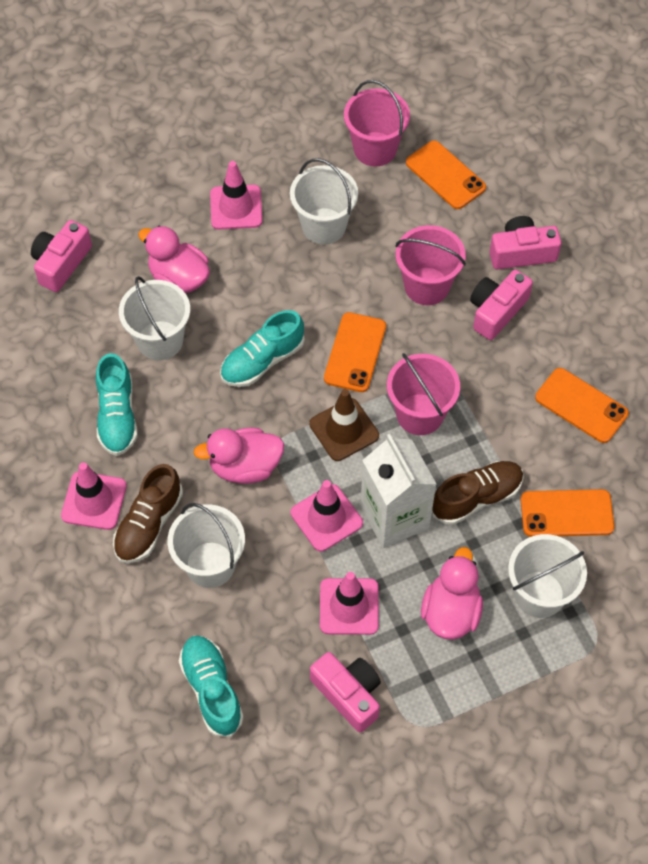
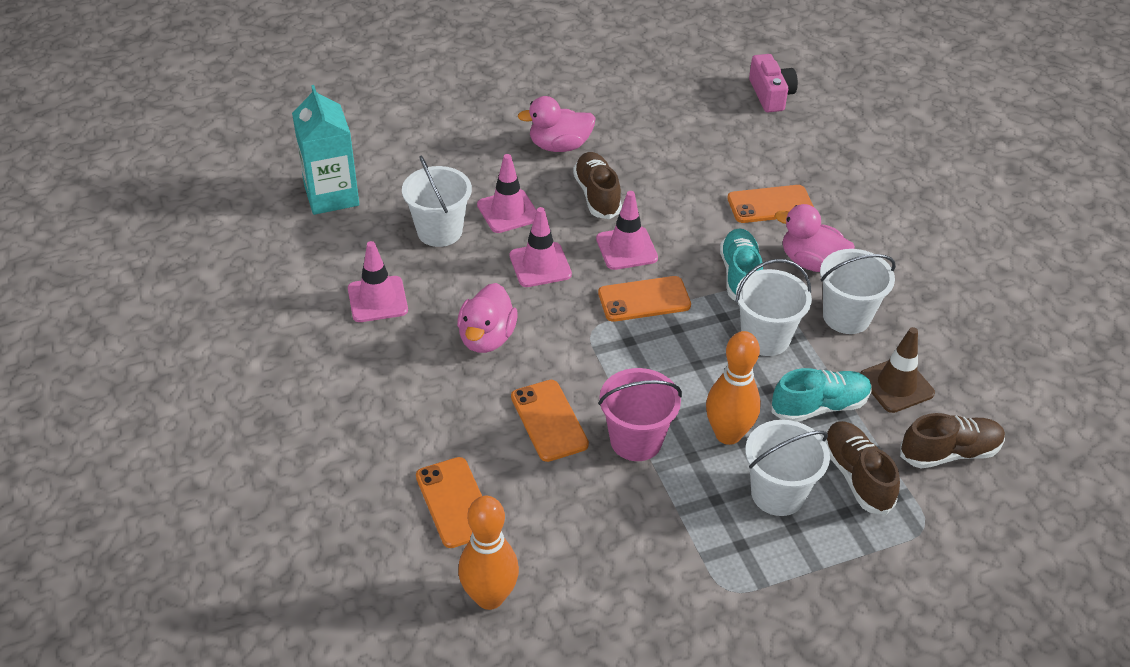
brown shoe: 2 -> 3
orange bowling pin: 0 -> 2
pink bucket: 3 -> 1
pink camera: 4 -> 1
turquoise carton: 0 -> 1
turquoise shoe: 3 -> 2
white carton: 1 -> 0

